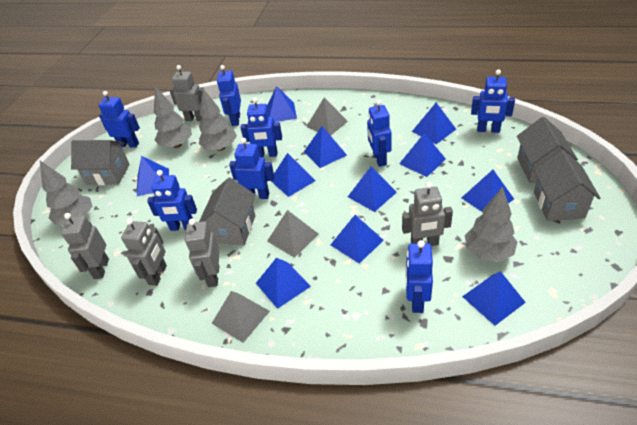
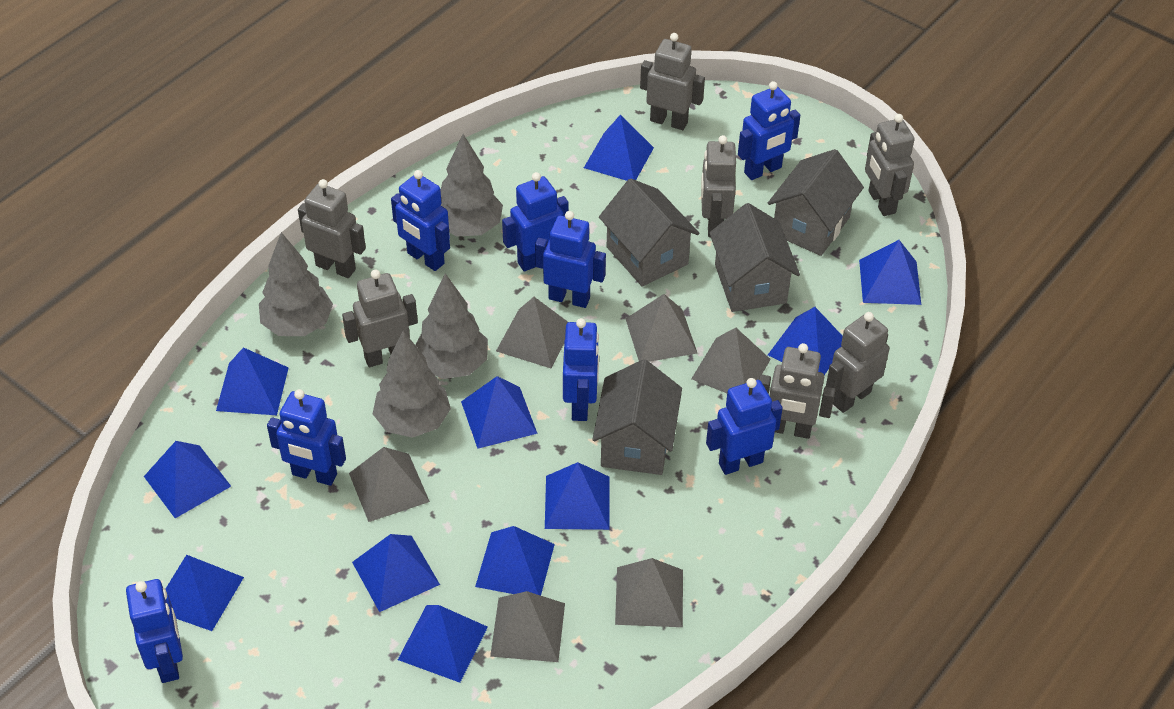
grey pyramid: 3 -> 6
grey robot: 5 -> 7

